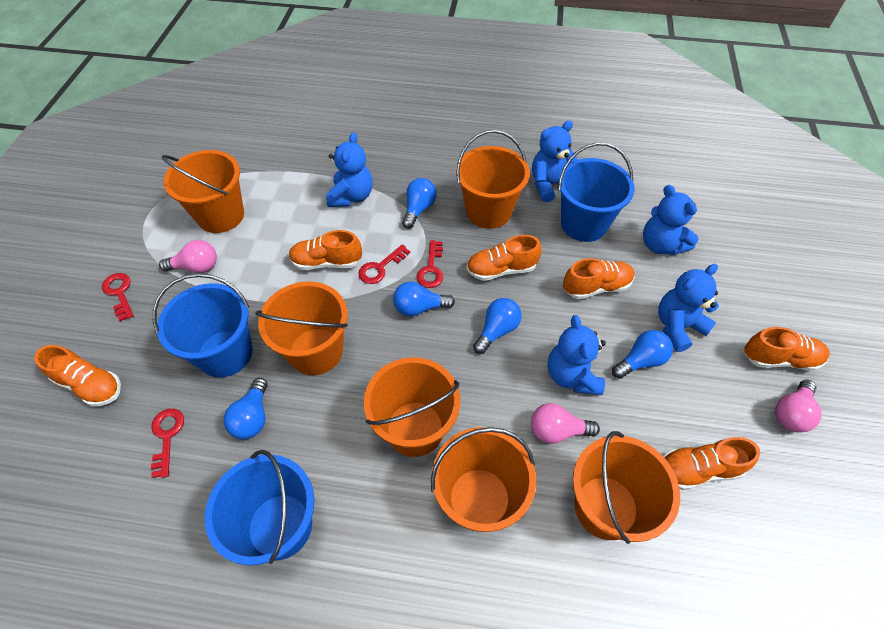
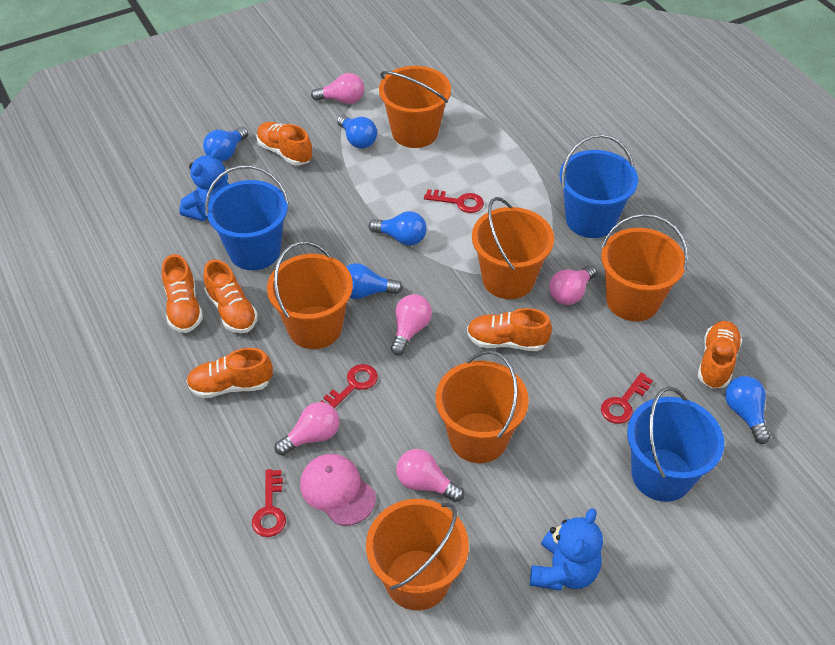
blue teddy bear: 5 -> 2
pink cap: 0 -> 1
pink light bulb: 3 -> 5

